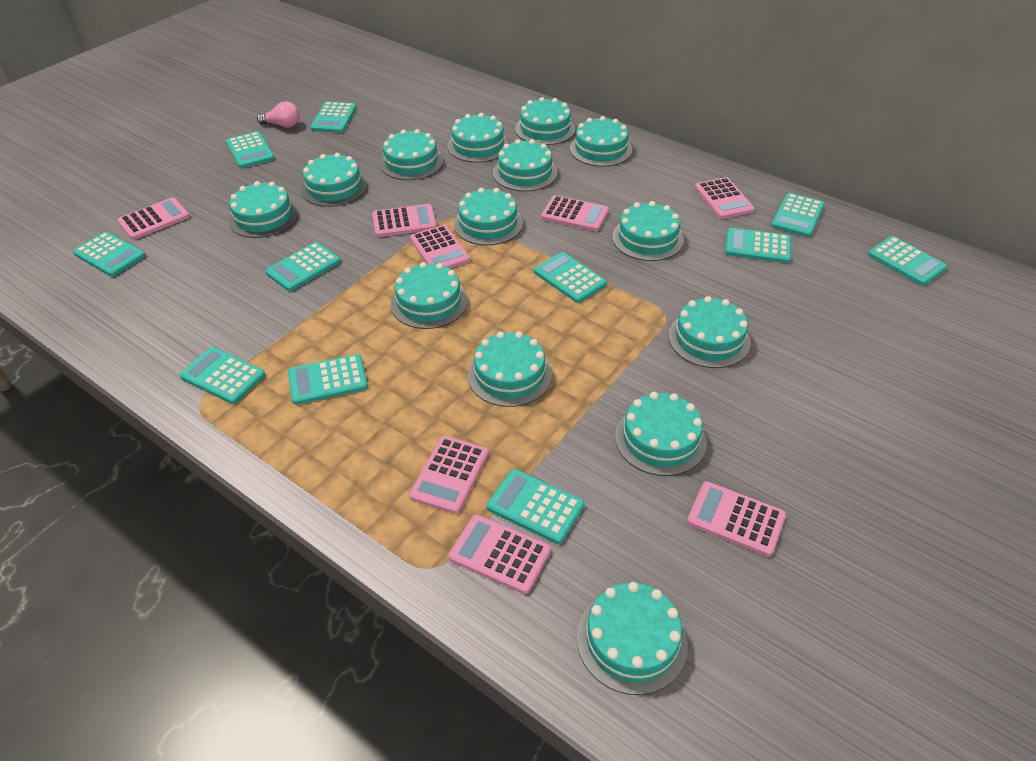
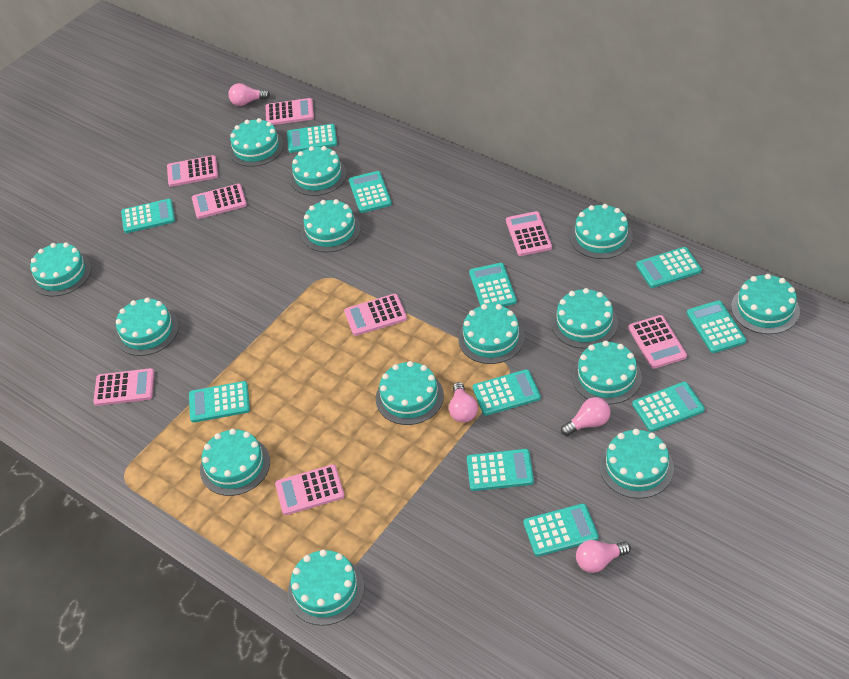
pink light bulb: 1 -> 4

